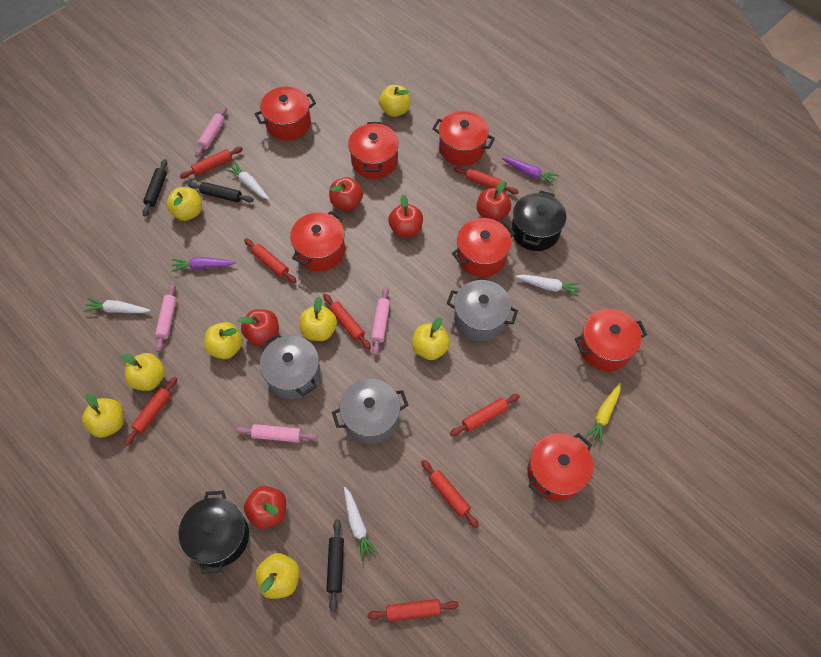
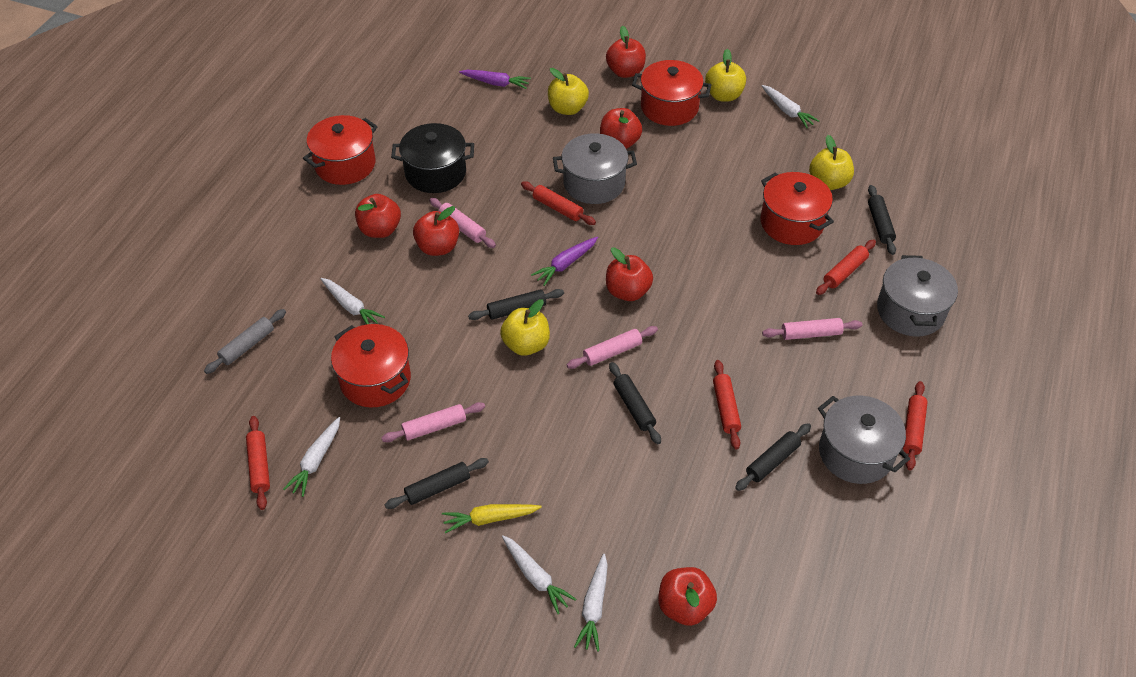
black pot: 2 -> 1
black rolling pin: 3 -> 5
grey rolling pin: 0 -> 1
red apple: 5 -> 6
red pot: 7 -> 4
red rolling pin: 8 -> 5
white carrot: 4 -> 5
yellow apple: 8 -> 4

